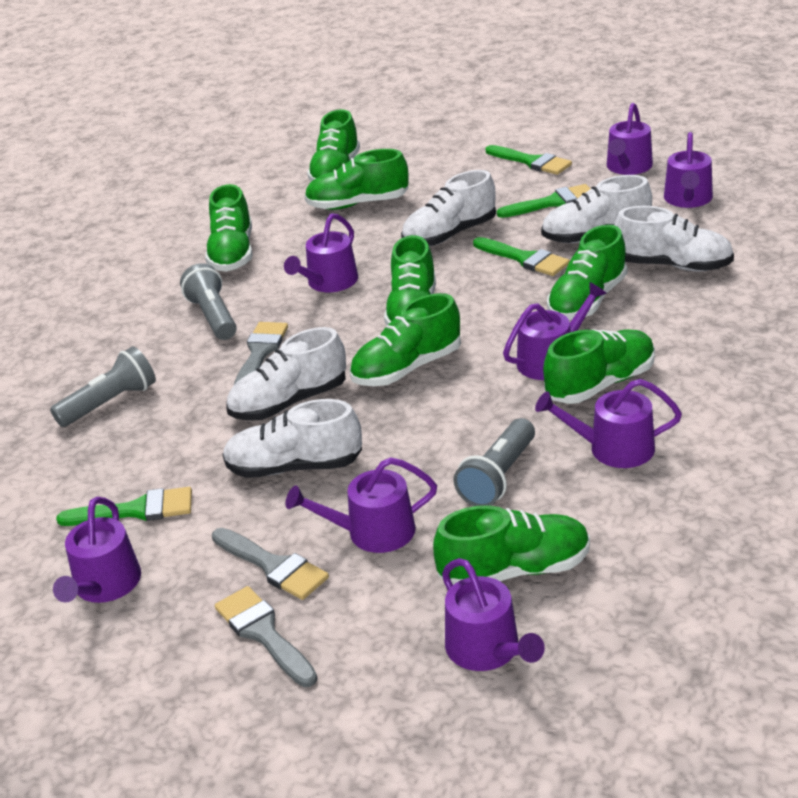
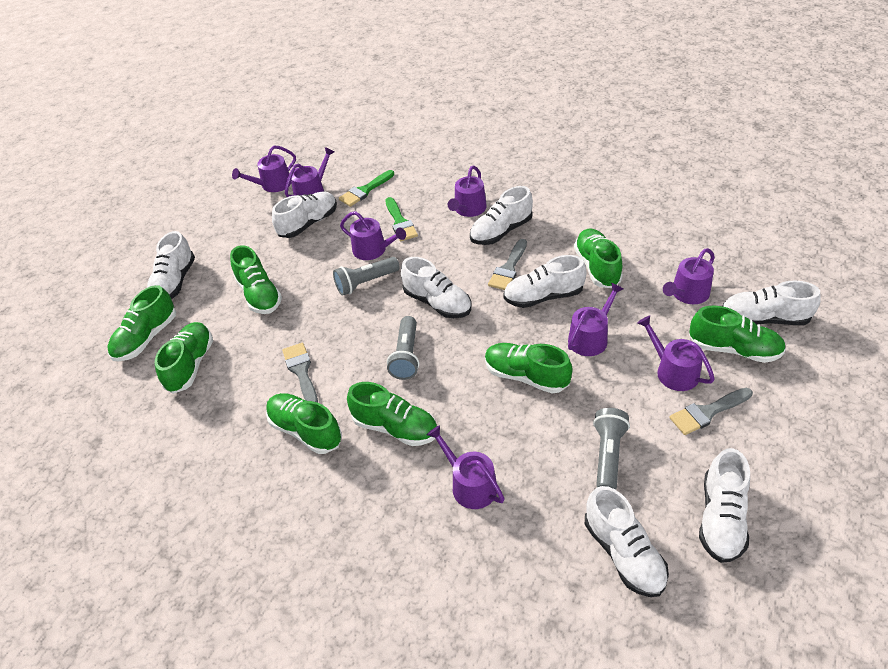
green brush: 4 -> 2
white shoe: 5 -> 8

